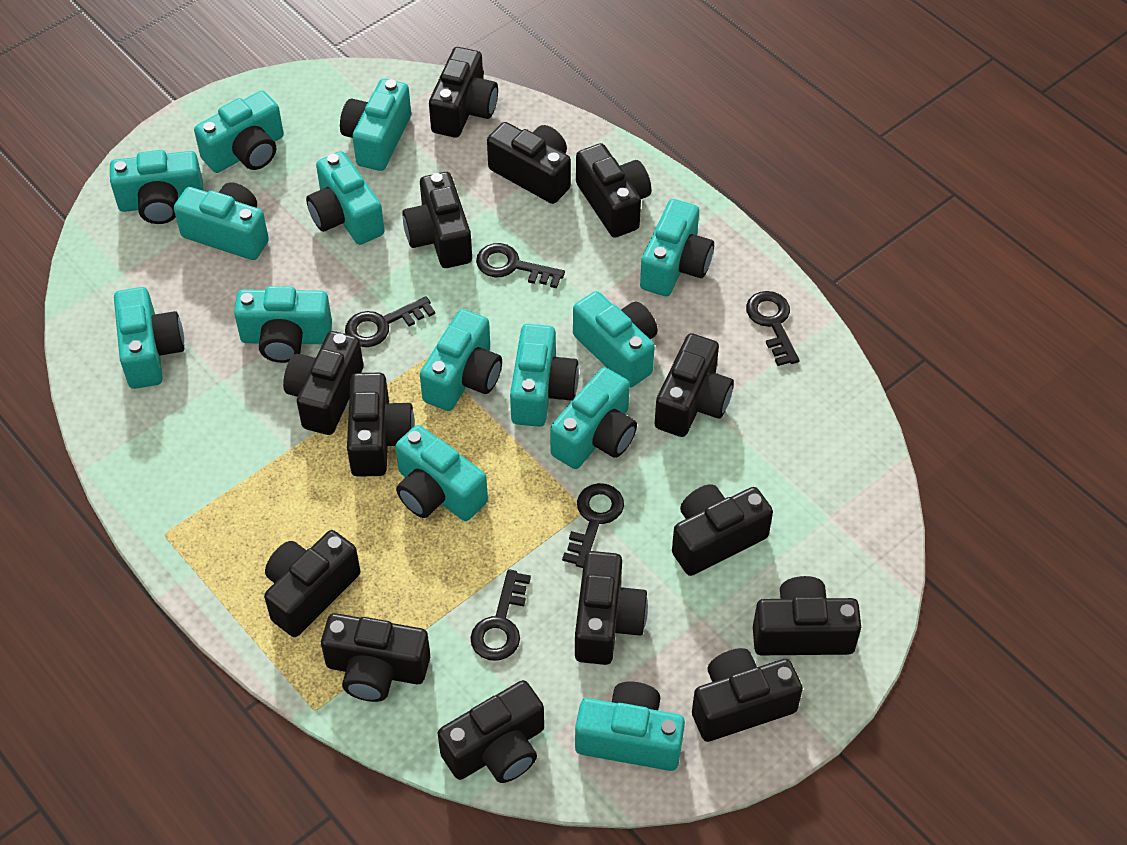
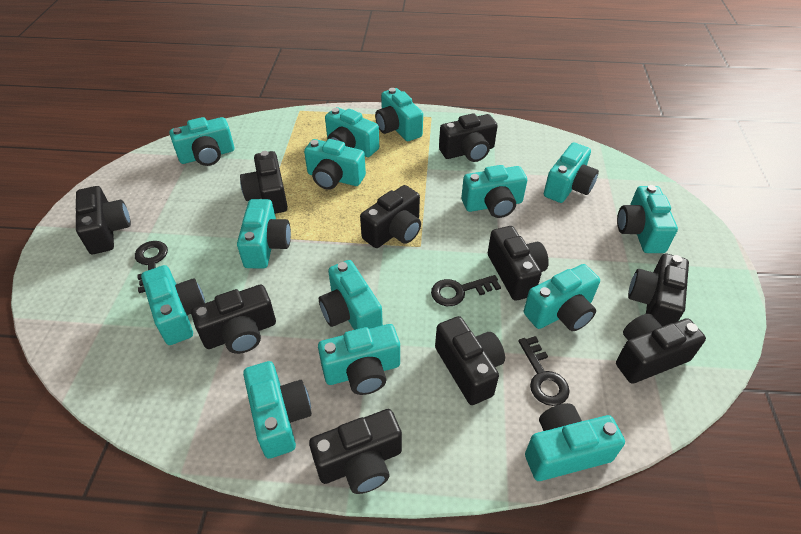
black camera: 14 -> 10
black key: 5 -> 3

